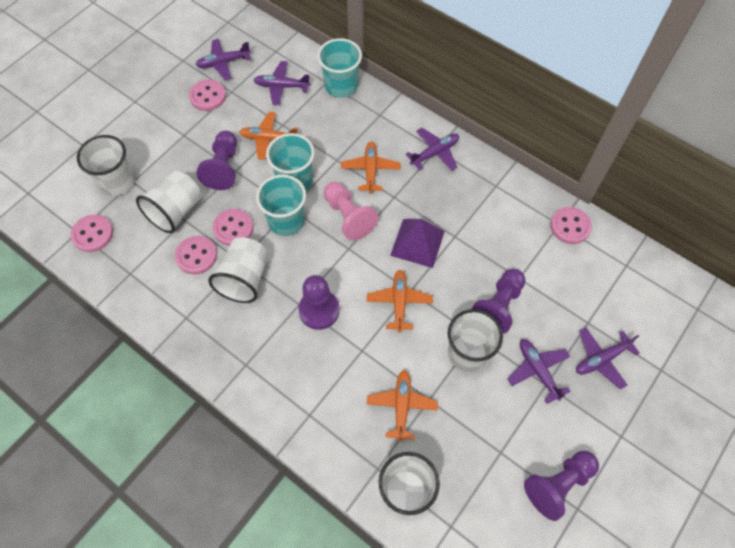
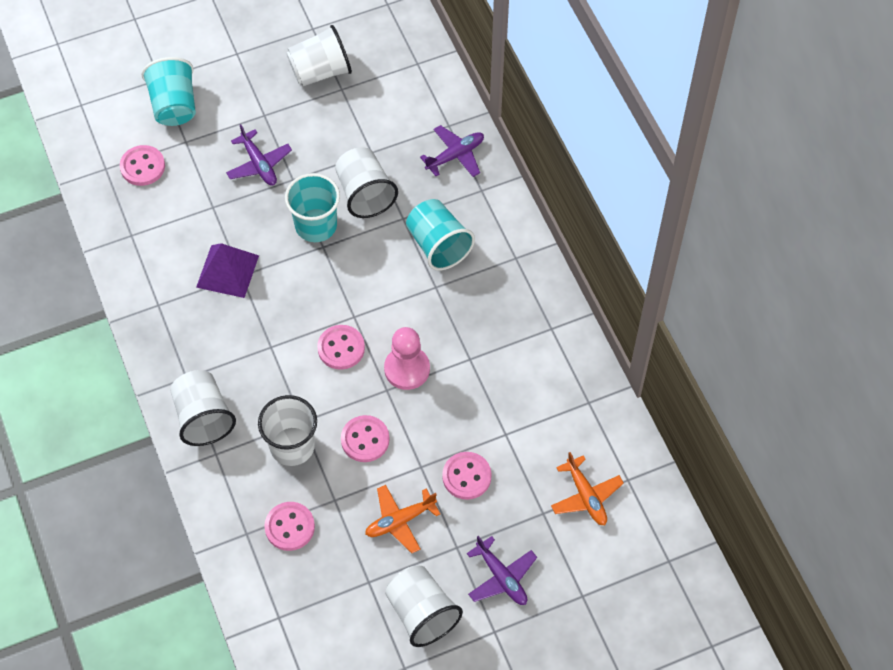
orange plane: 4 -> 2
purple pawn: 4 -> 0
purple plane: 5 -> 3

